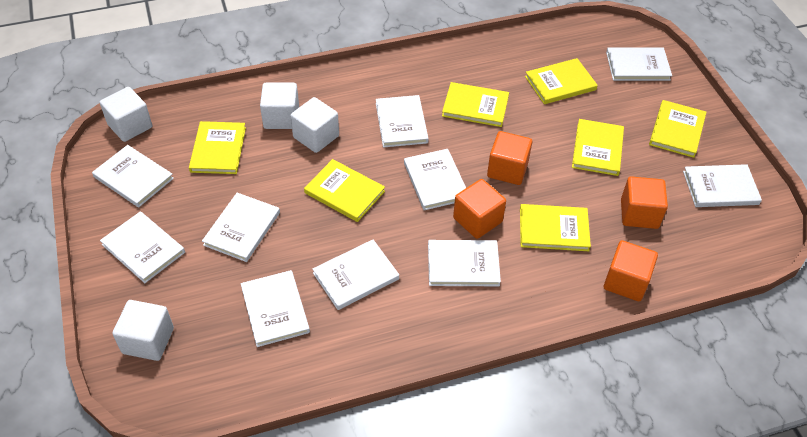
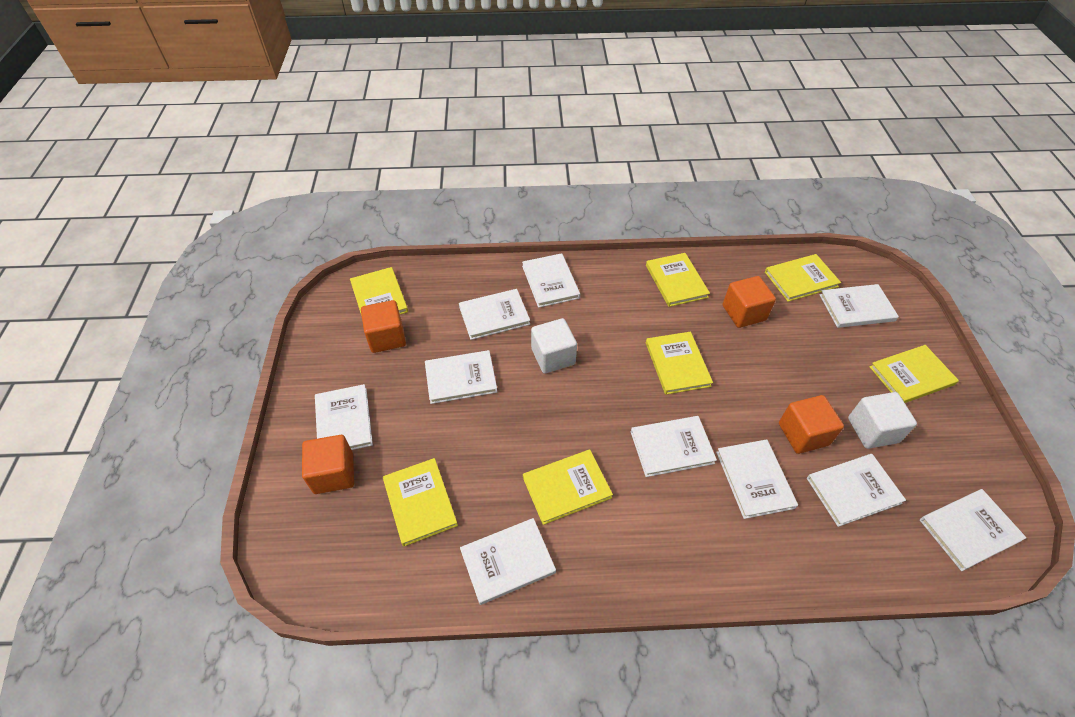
white cube: 4 -> 2

